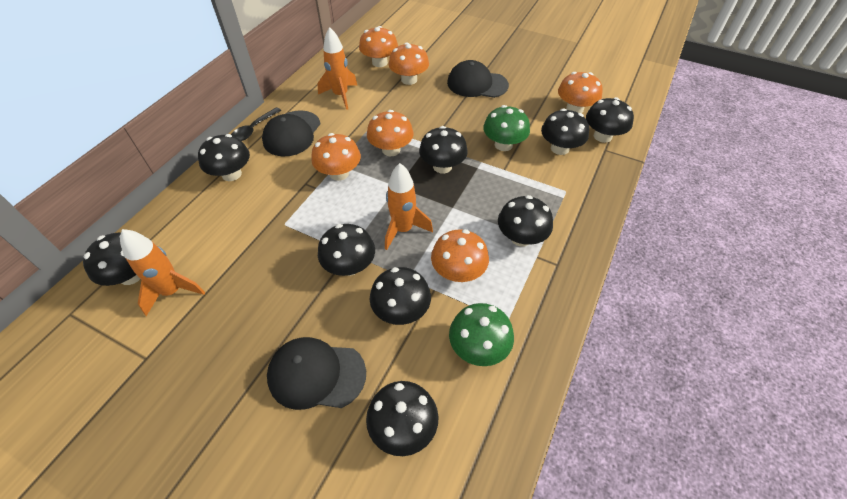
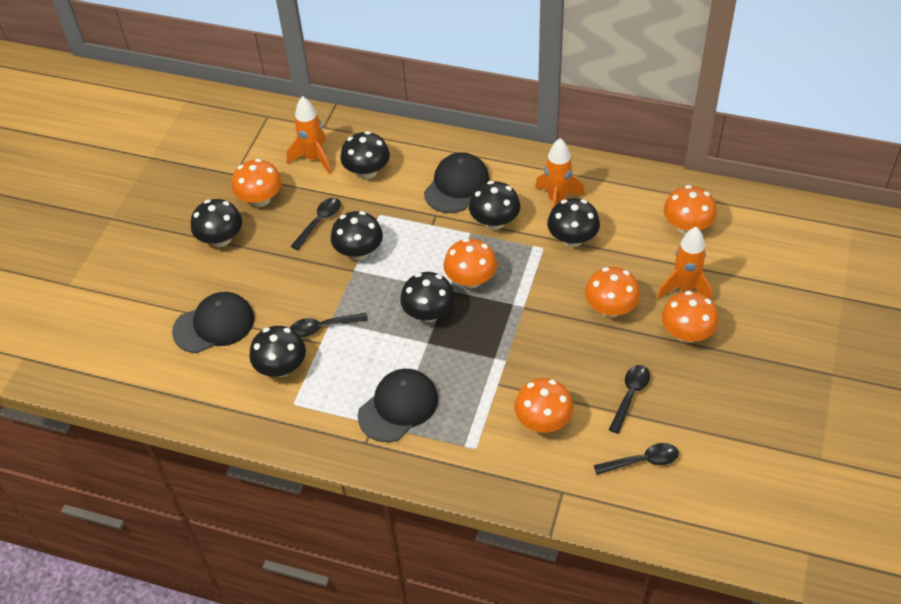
black mushroom: 9 -> 7
black spoon: 1 -> 4
green mushroom: 2 -> 0

